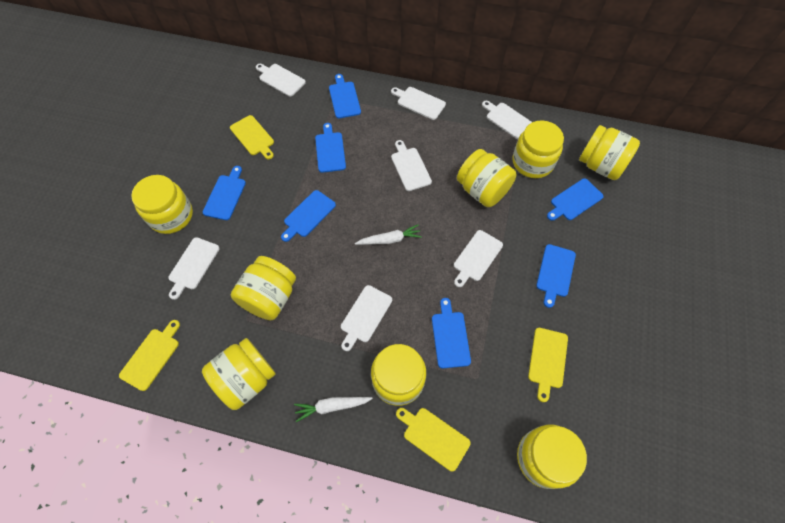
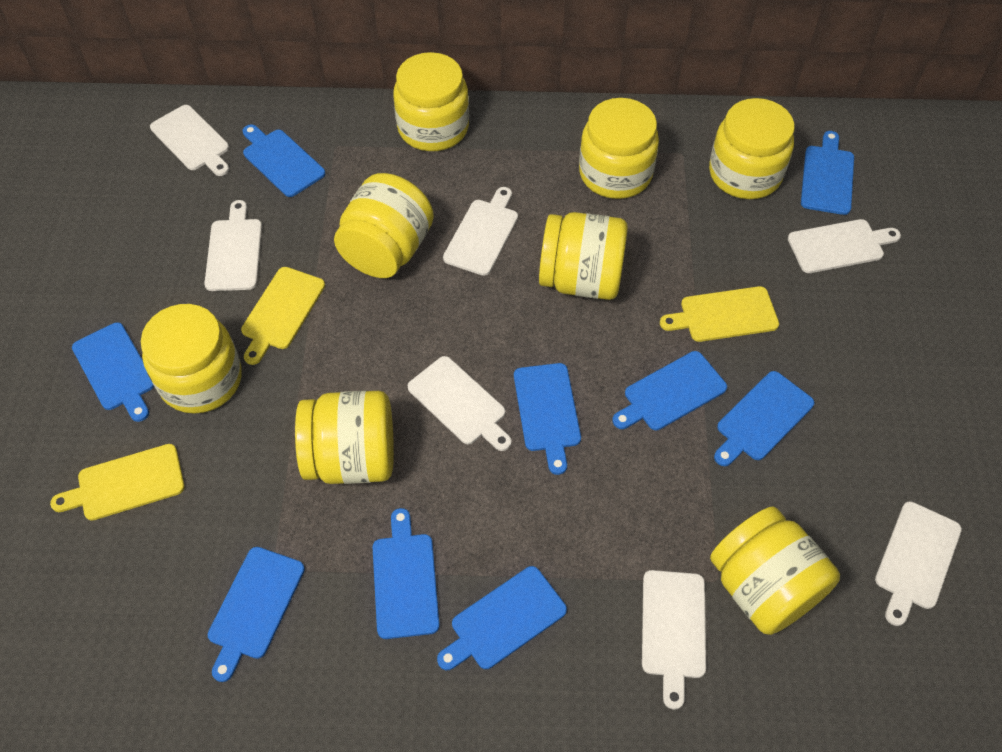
blue cutting board: 7 -> 9
white carrot: 2 -> 0
yellow cutting board: 4 -> 3

